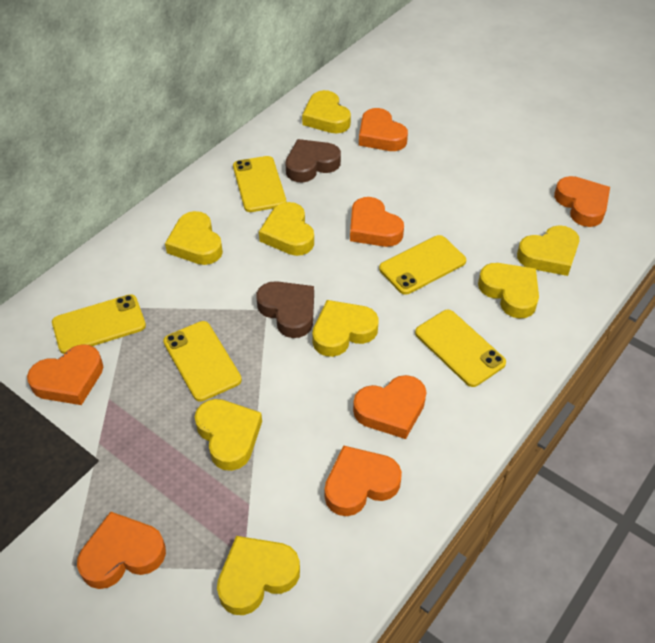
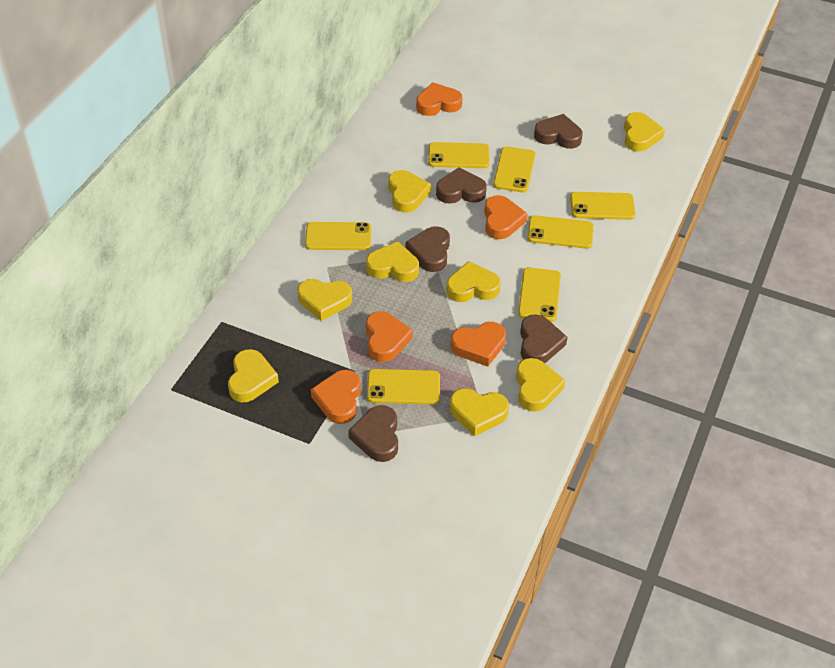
brown heart: 2 -> 5
orange heart: 7 -> 5
yellow phone: 5 -> 7

